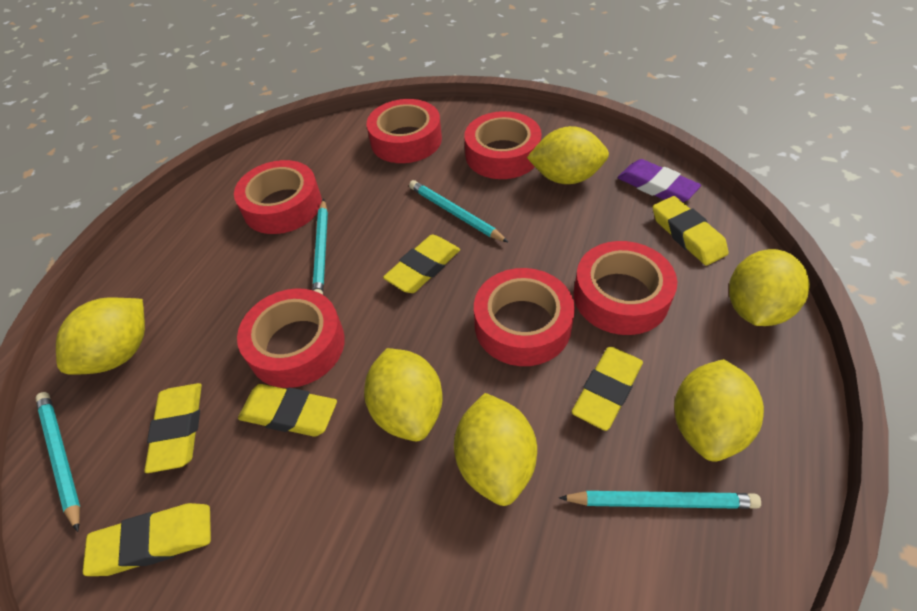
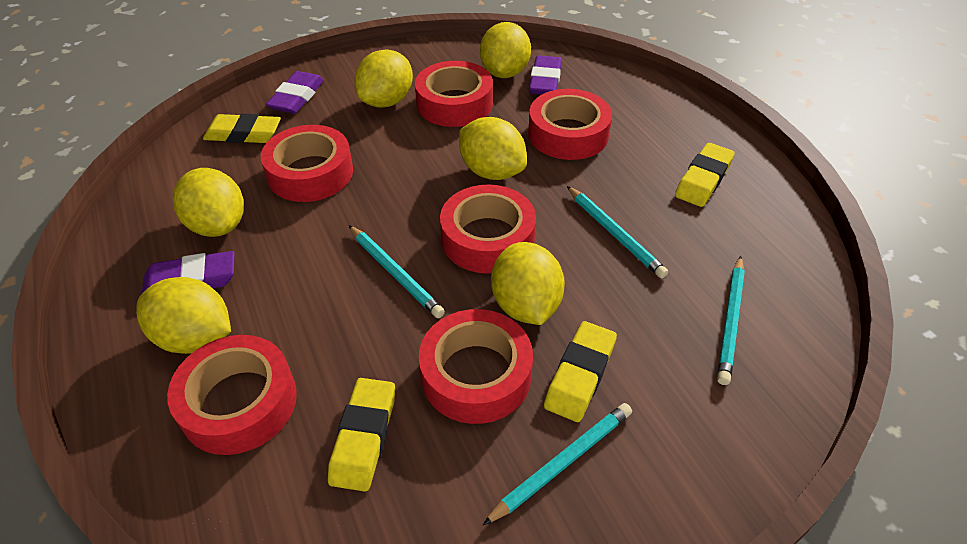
purple eraser: 1 -> 3
yellow eraser: 6 -> 4

